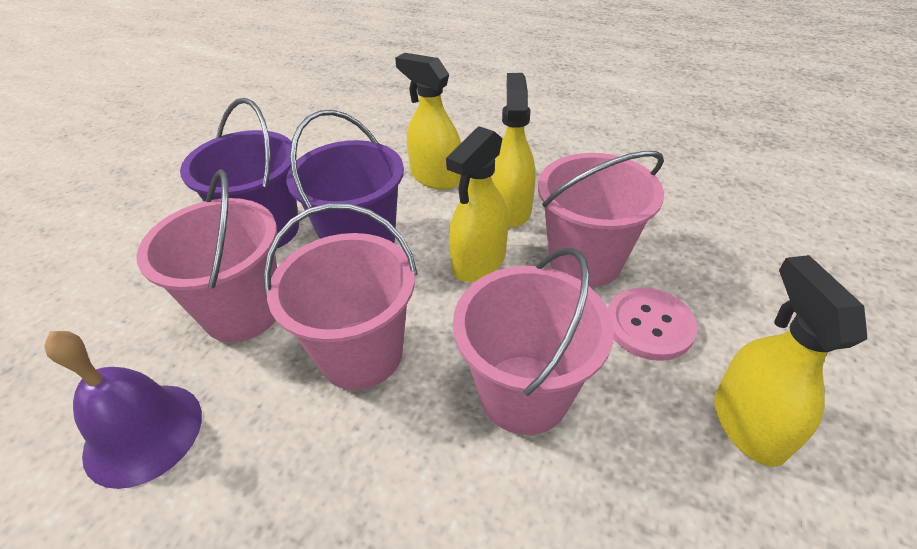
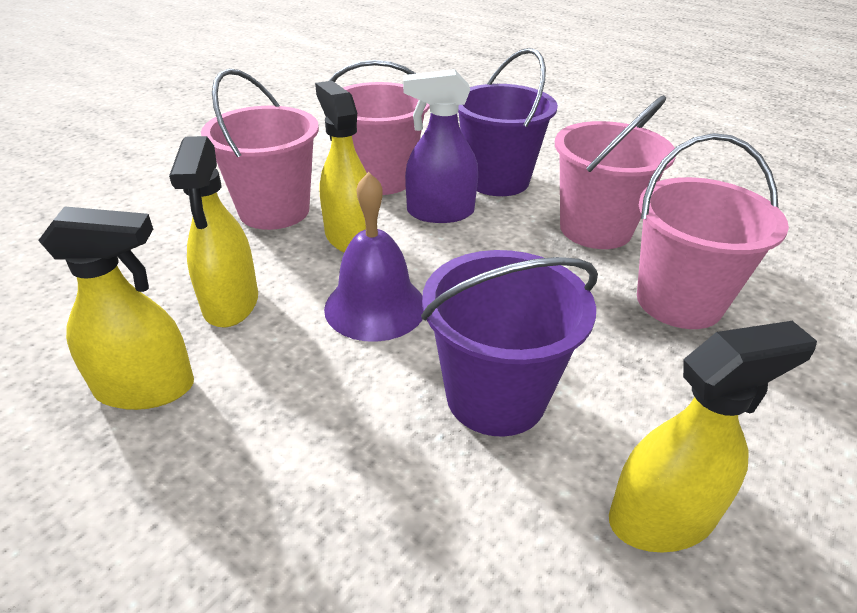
pink button: 1 -> 0
purple spray bottle: 0 -> 1

